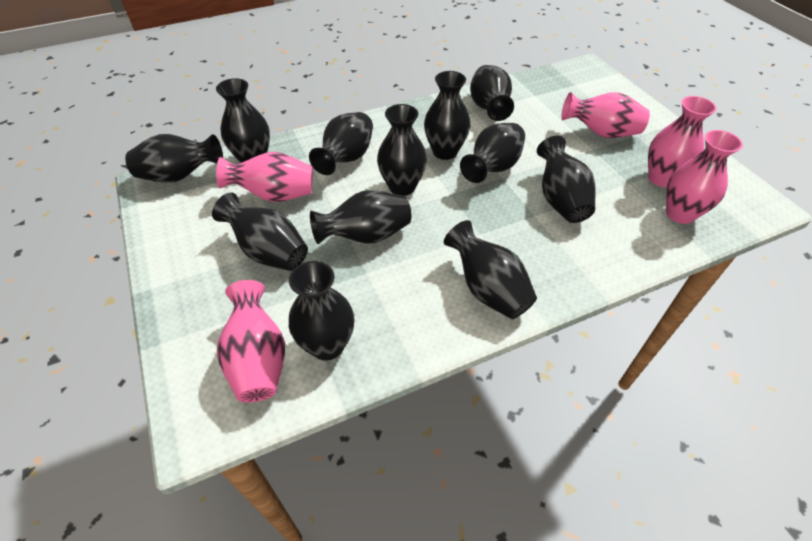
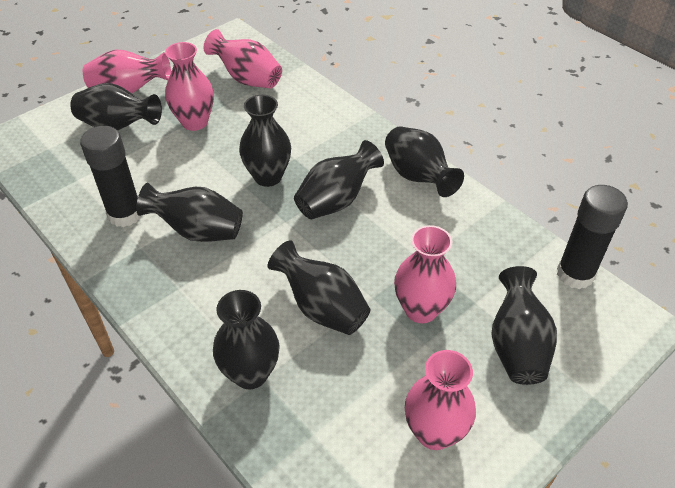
black glue stick: 0 -> 2
black vase: 12 -> 8

